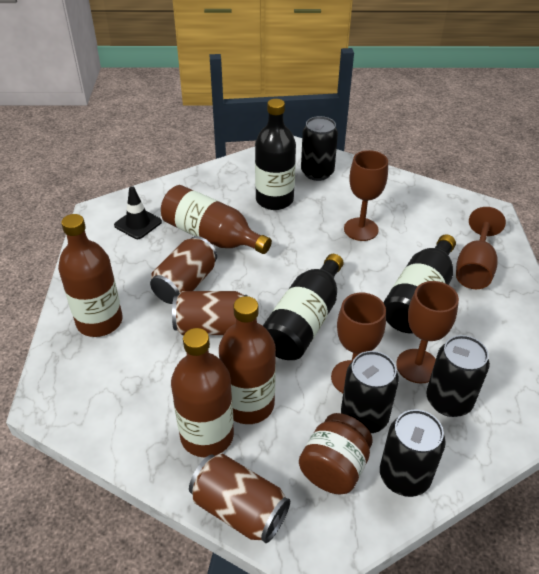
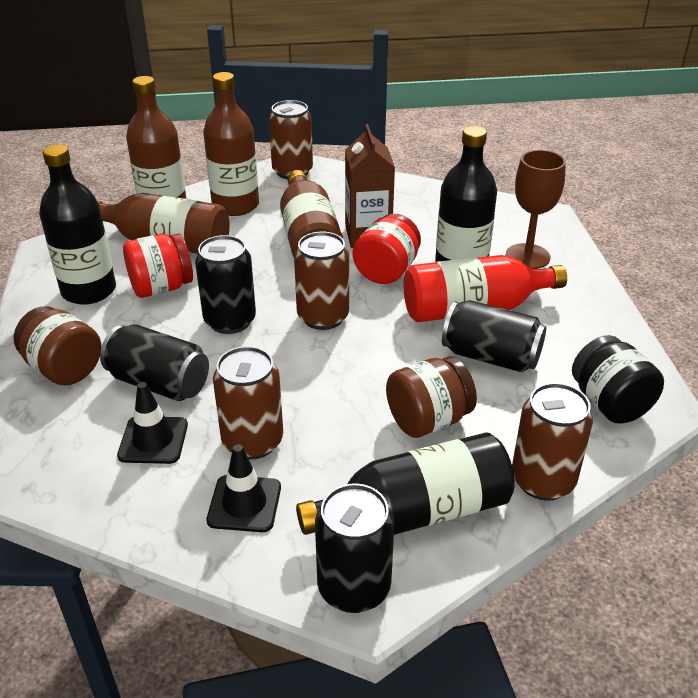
black jar: 0 -> 1
black traffic cone: 1 -> 2
brown can: 3 -> 4
brown carton: 0 -> 1
brown goblet: 4 -> 1
brown jar: 1 -> 2
red bottle: 0 -> 1
red jar: 0 -> 2

